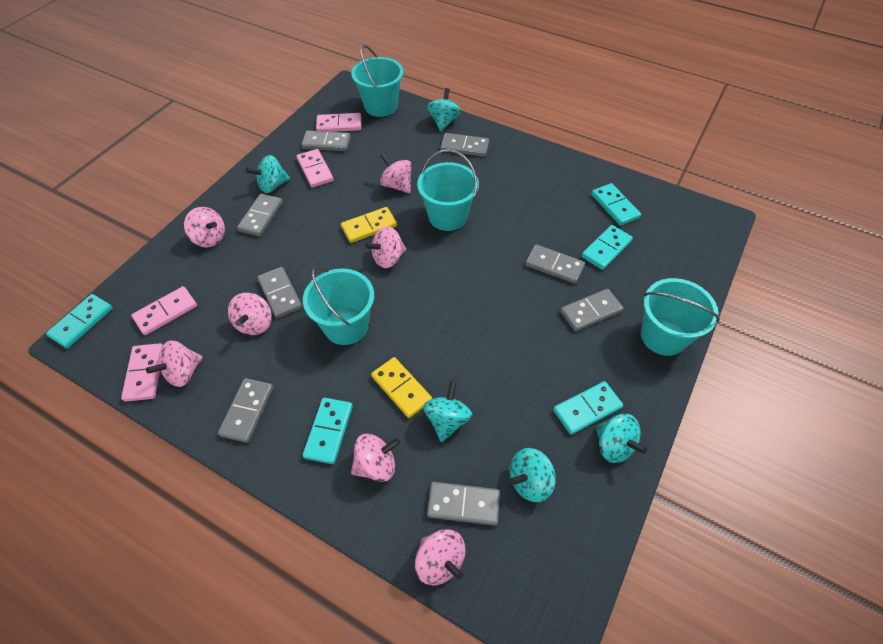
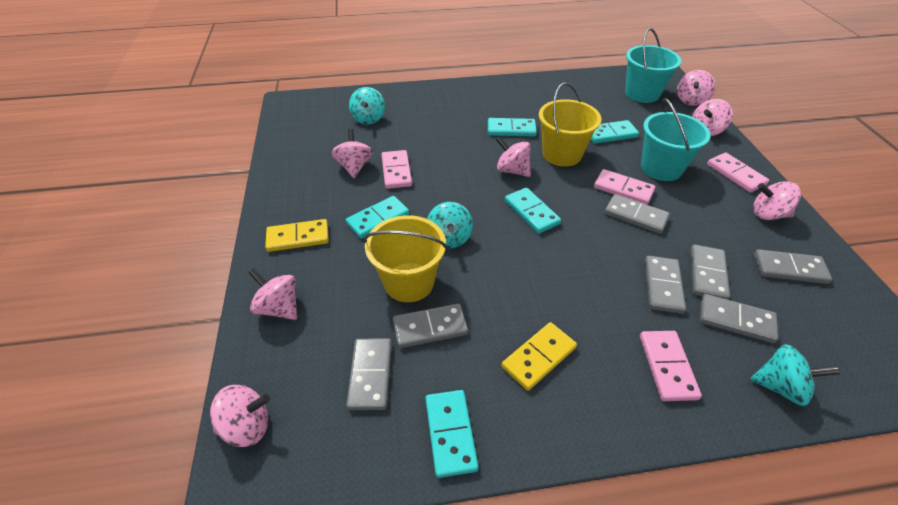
grey domino: 8 -> 7
turquoise bucket: 4 -> 2
turquoise spinning top: 5 -> 3
yellow bucket: 0 -> 2

